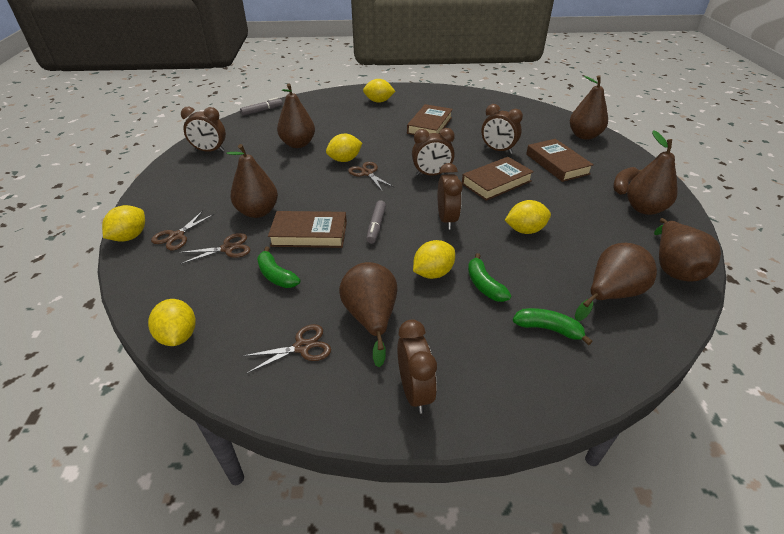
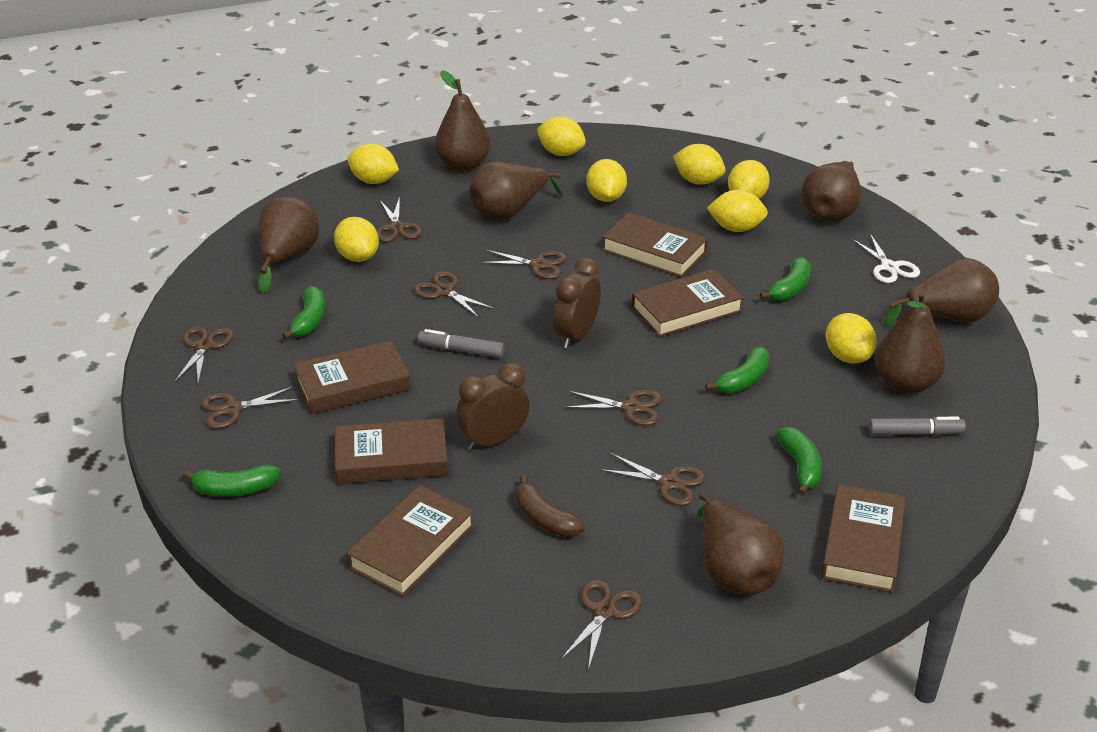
brown book: 4 -> 6
brown clock: 5 -> 2
brown scissors: 4 -> 8
green banana: 3 -> 5
white scissors: 0 -> 1
yellow lemon: 6 -> 8

